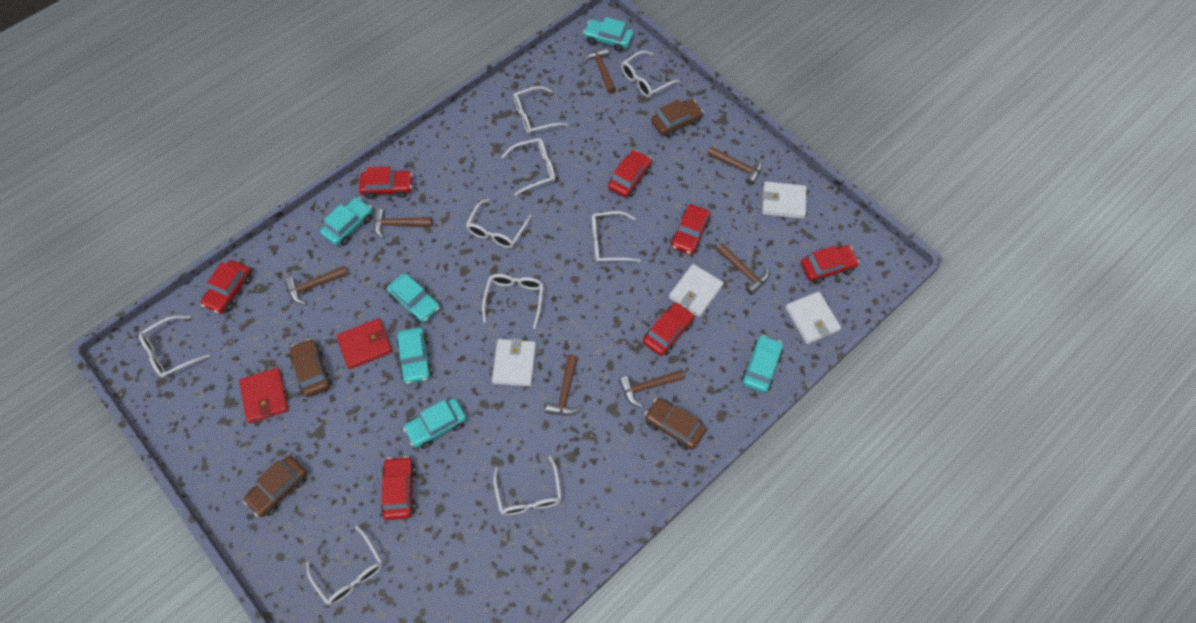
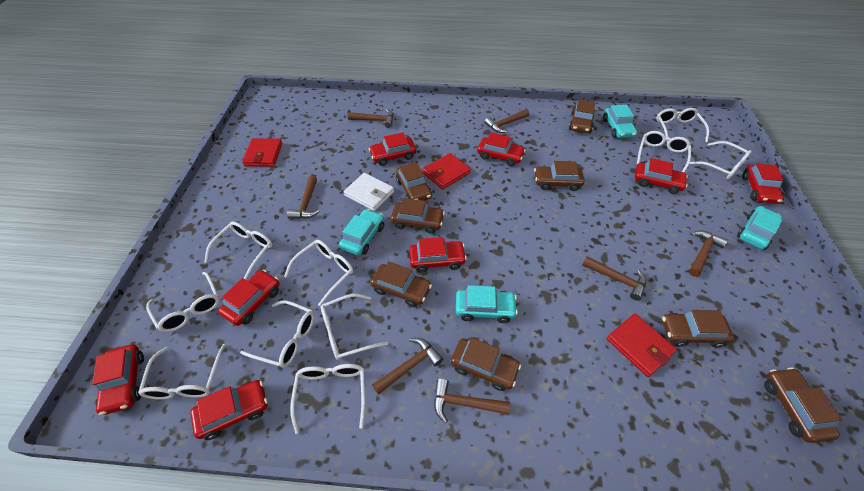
brown car: 4 -> 8
red car: 7 -> 8
red wallet: 2 -> 3
turquoise car: 6 -> 4
white glasses: 9 -> 10
white wallet: 4 -> 1

